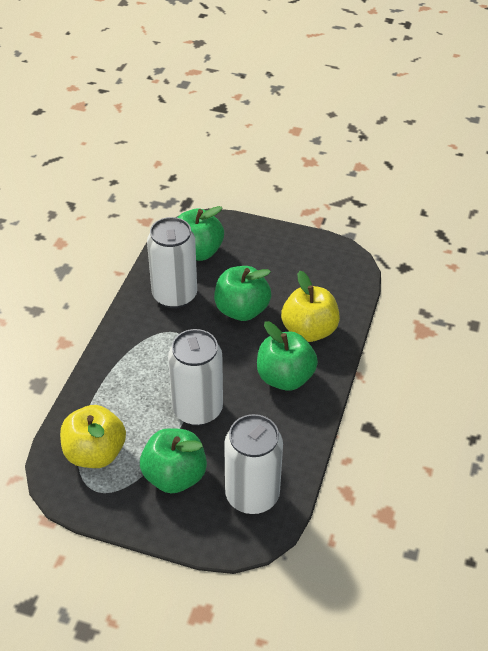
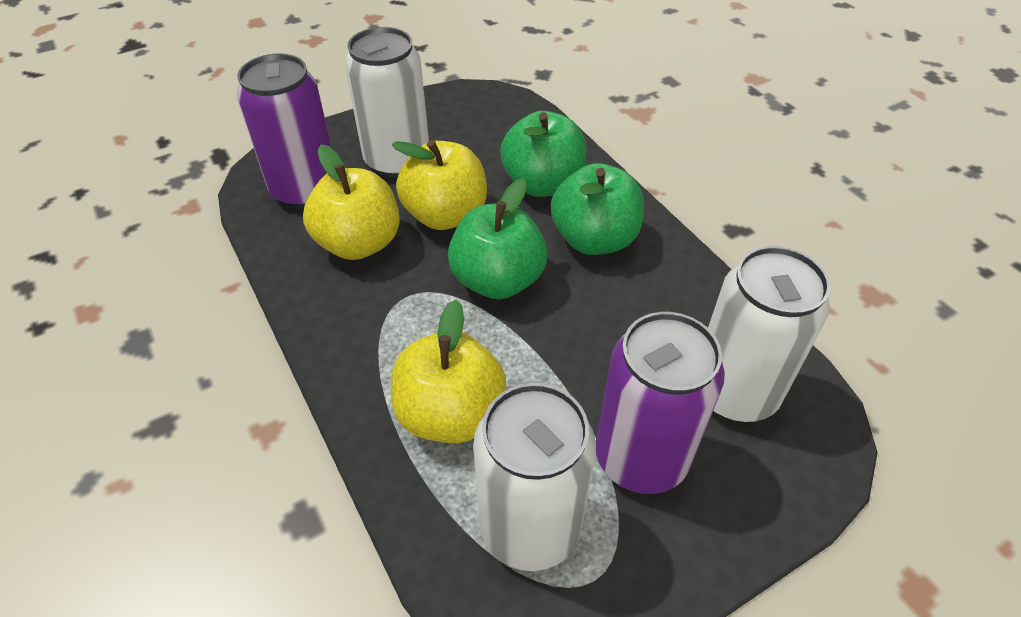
green apple: 4 -> 3
purple can: 0 -> 2
yellow apple: 2 -> 3

